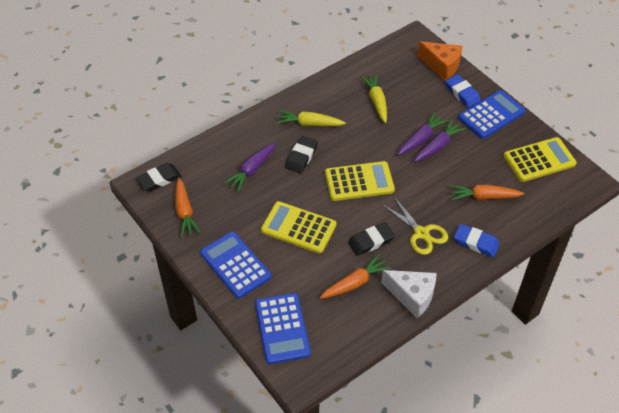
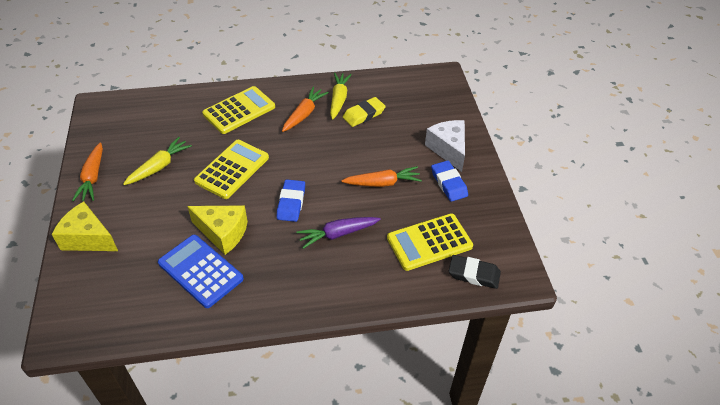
black eraser: 3 -> 1
blue calculator: 3 -> 1
orange cheese: 1 -> 0
purple carrot: 3 -> 1
yellow cheese: 0 -> 2
yellow eraser: 0 -> 1
yellow scissors: 1 -> 0

